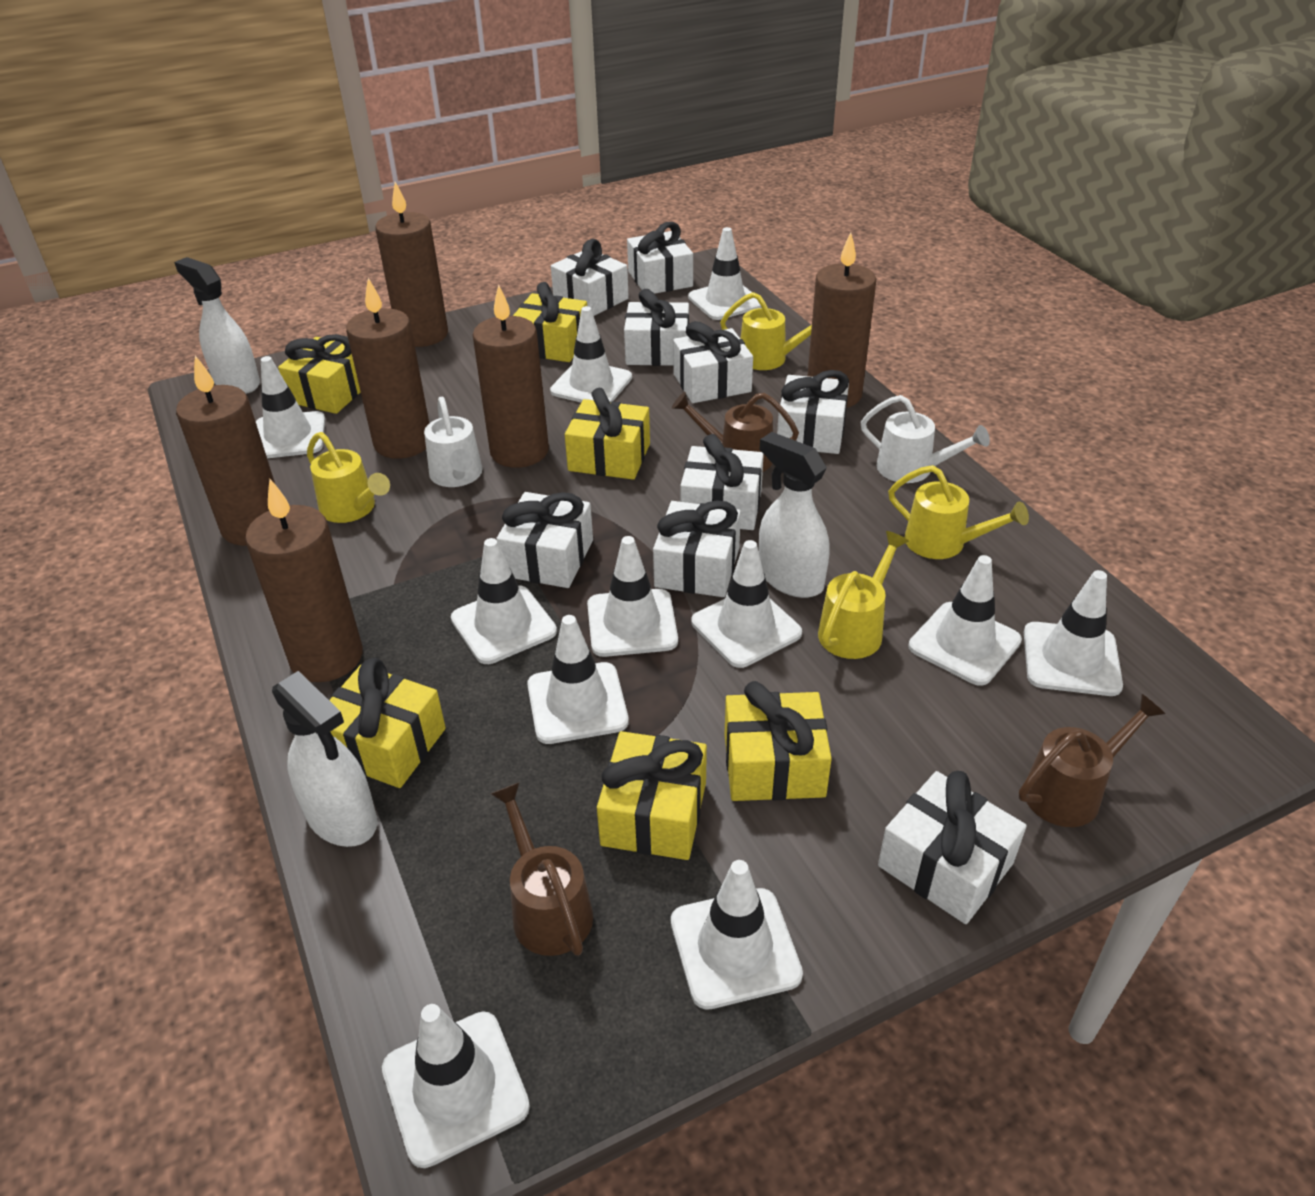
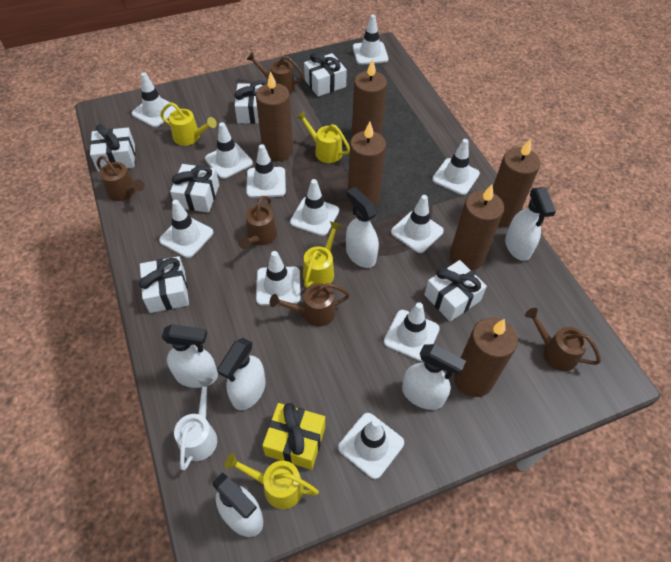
brown watering can: 3 -> 5
white gift: 9 -> 6
white spray bottle: 3 -> 6
white watering can: 2 -> 1
yellow gift: 6 -> 1

